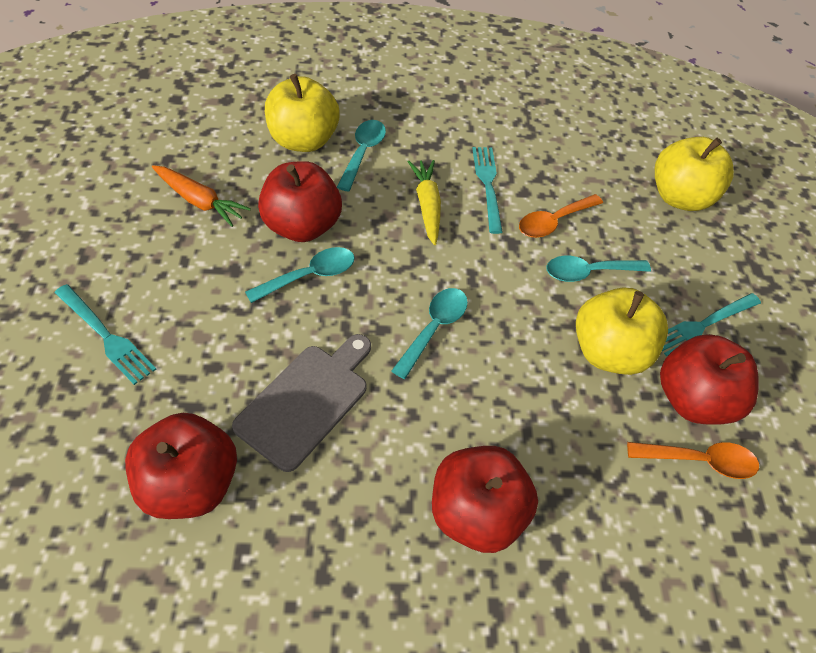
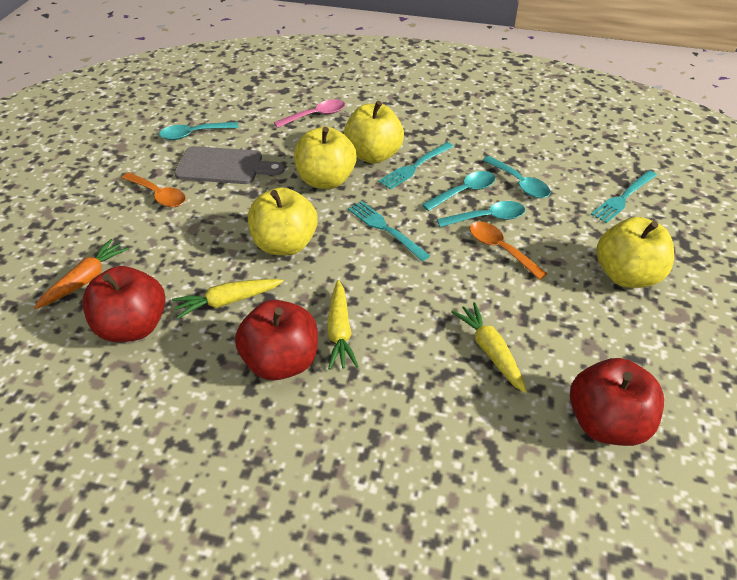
pink spoon: 0 -> 1
red apple: 4 -> 3
yellow apple: 3 -> 4
yellow carrot: 1 -> 3

